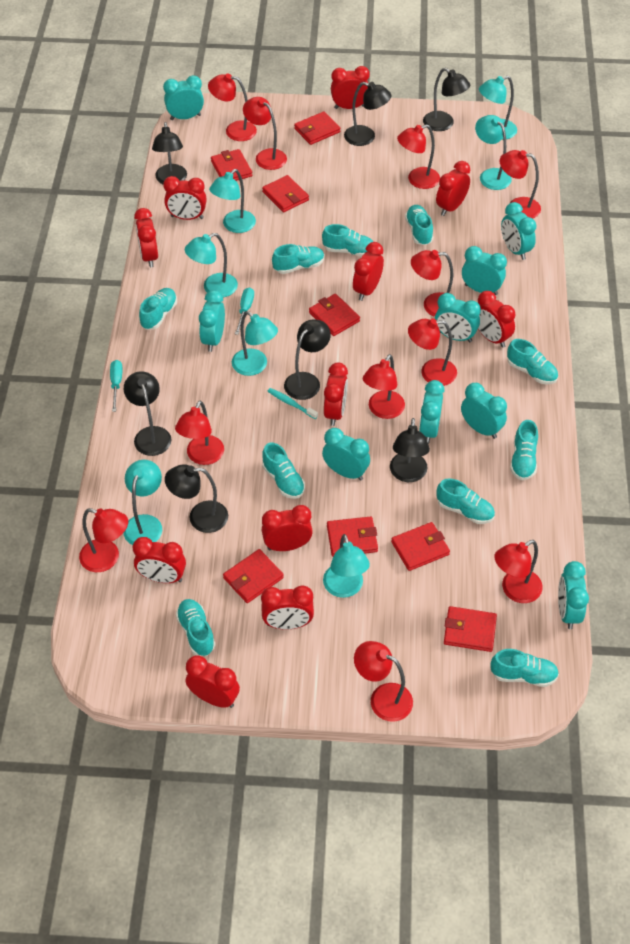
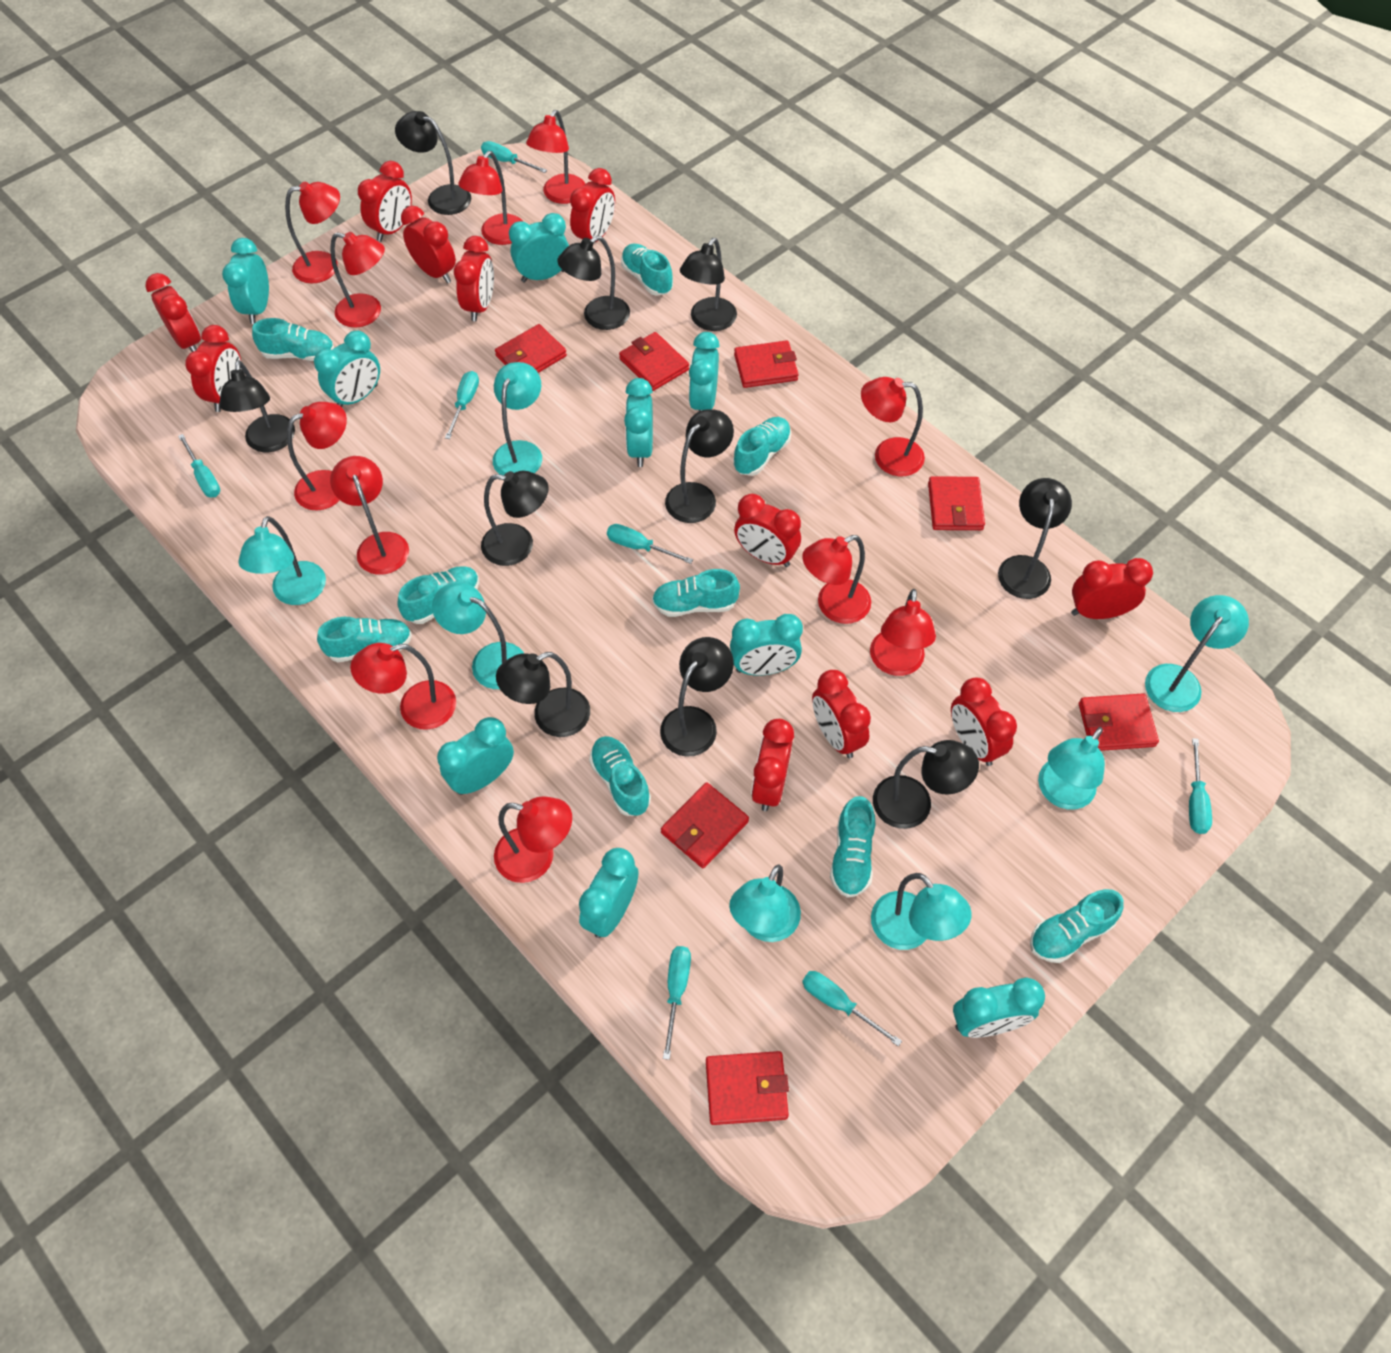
black lamp: 7 -> 10
red wallet: 8 -> 7
turquoise screwdriver: 2 -> 7
turquoise shoe: 10 -> 9
turquoise toothbrush: 1 -> 0

